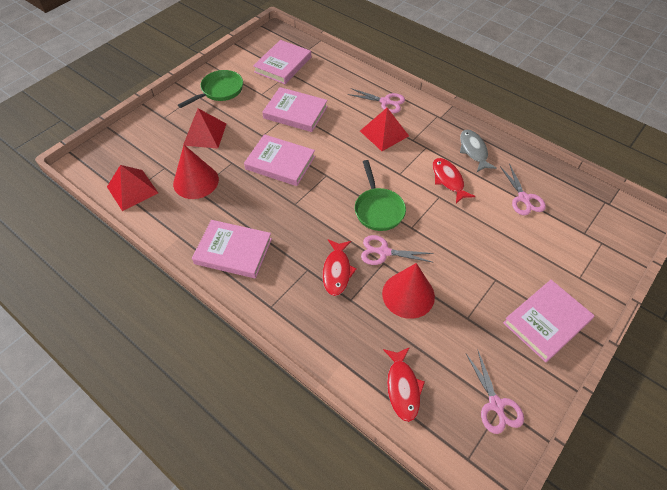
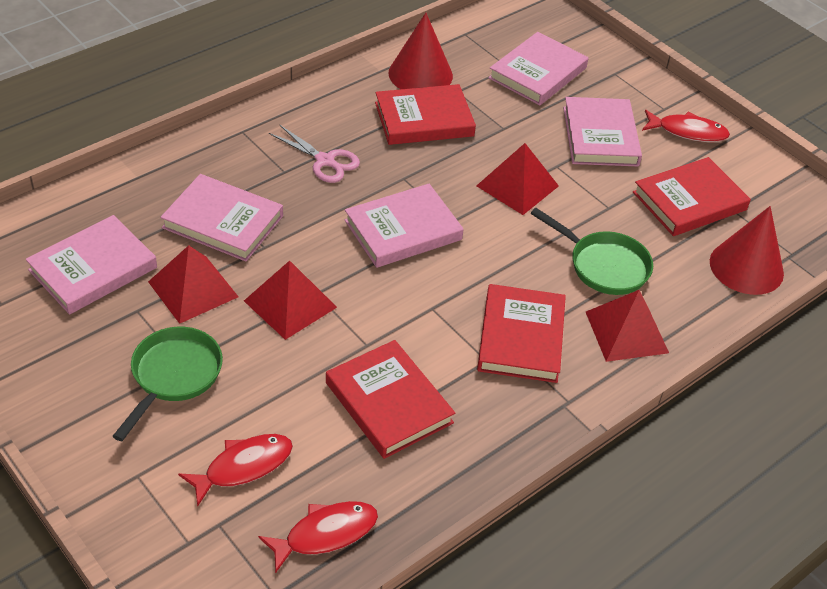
grey fish: 1 -> 0
pink scissors: 4 -> 1
red book: 0 -> 4
red pyramid: 3 -> 4

